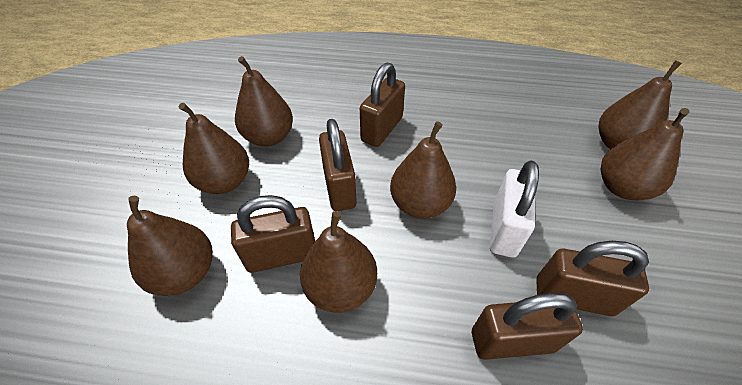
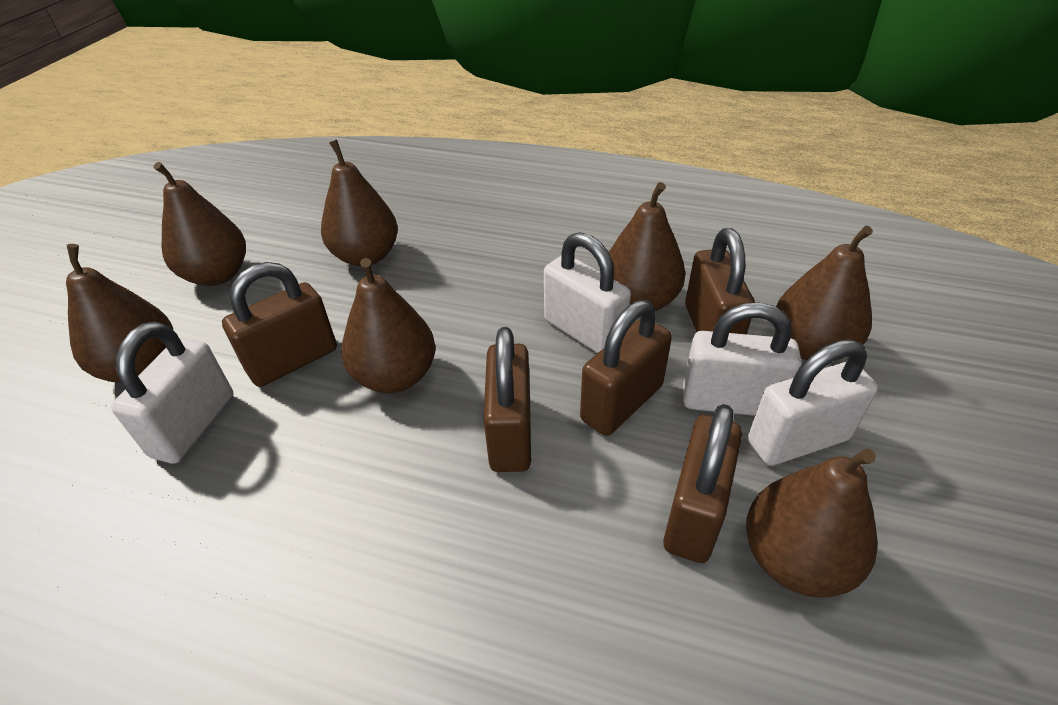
white padlock: 1 -> 4

